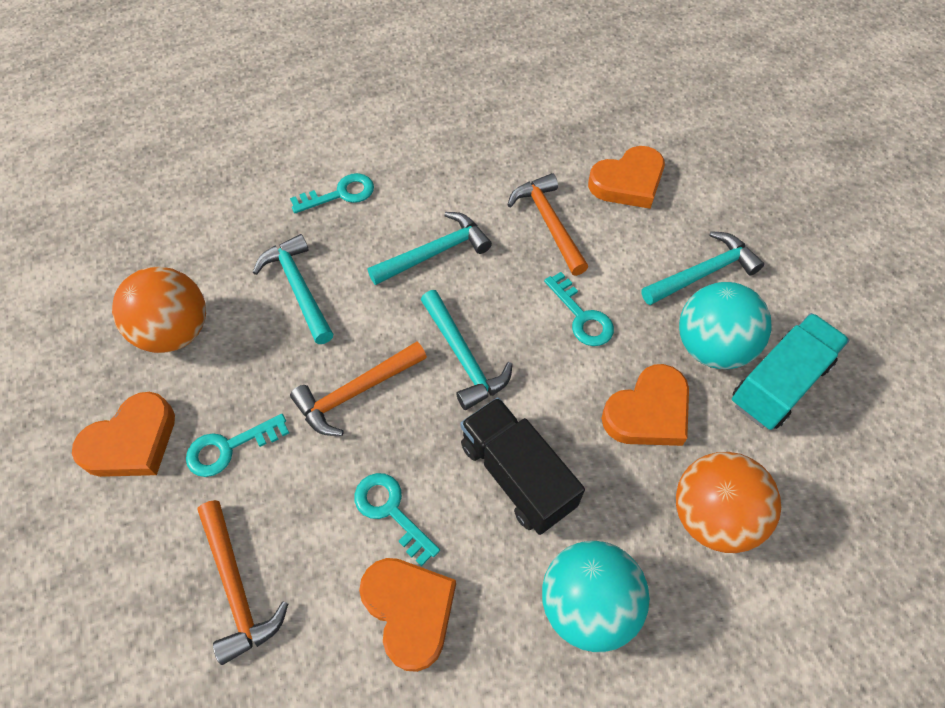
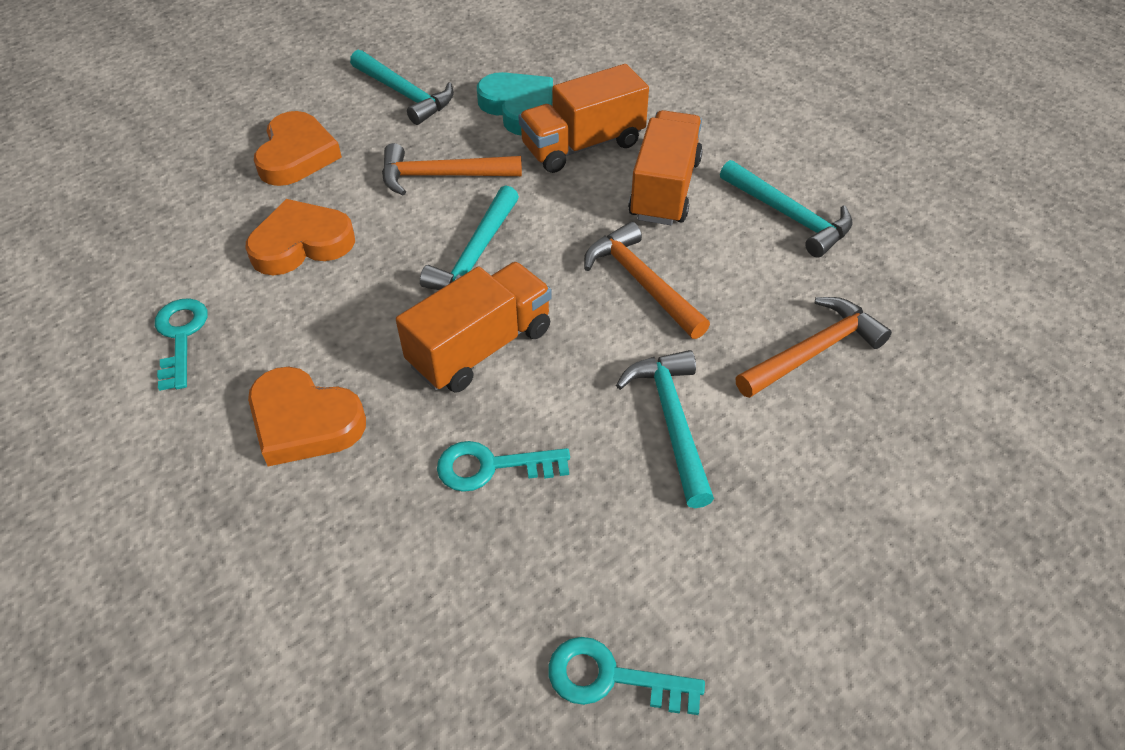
black truck: 1 -> 0
orange ball: 2 -> 0
orange heart: 4 -> 3
orange truck: 0 -> 3
turquoise ball: 2 -> 0
turquoise heart: 0 -> 1
turquoise key: 4 -> 3
turquoise truck: 1 -> 0

